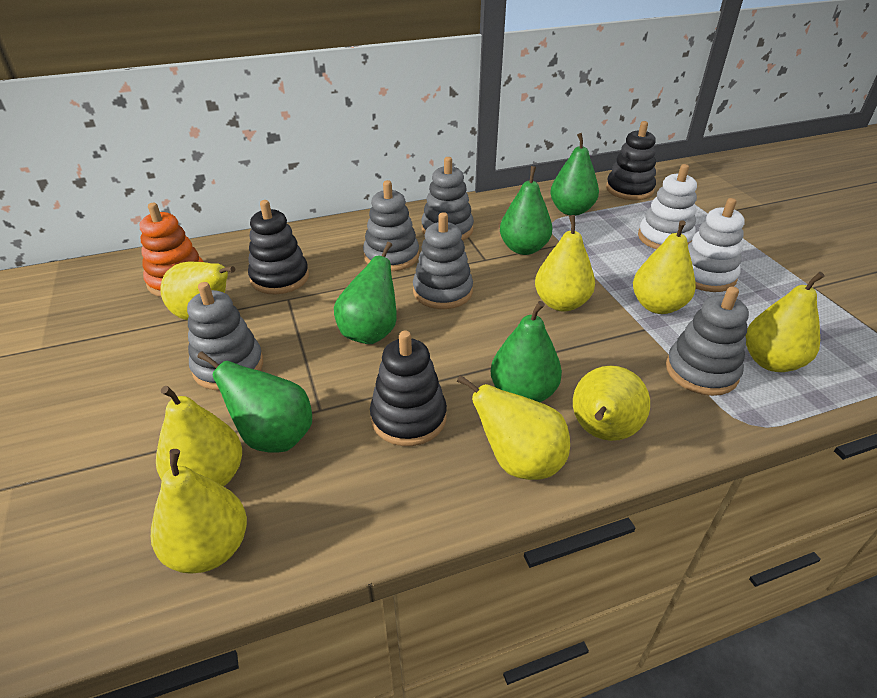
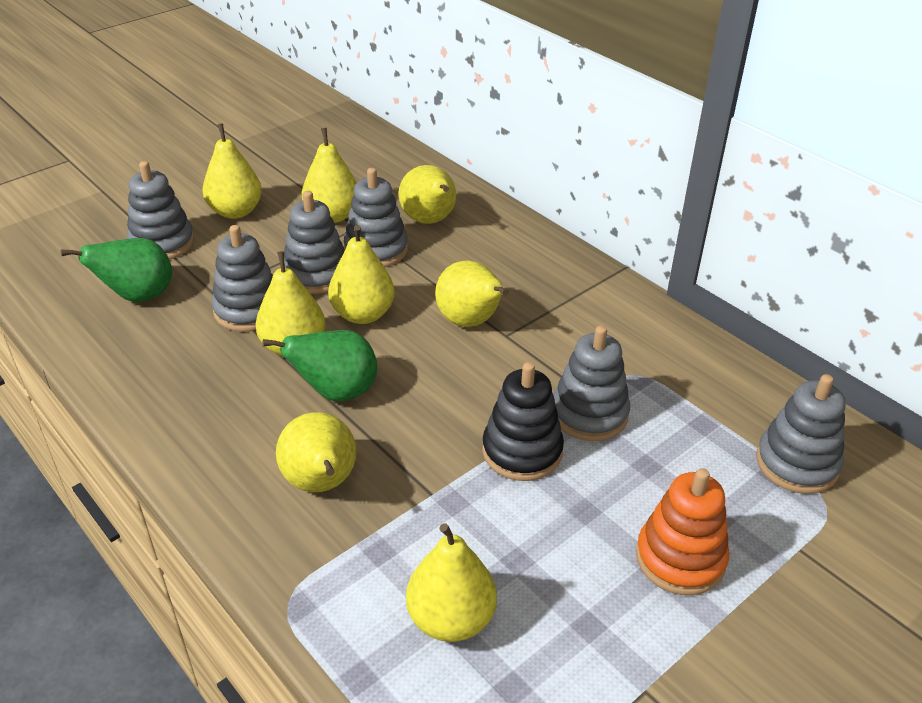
black stacking toy: 3 -> 1
green pear: 5 -> 2
grey stacking toy: 5 -> 6
white stacking toy: 2 -> 0

